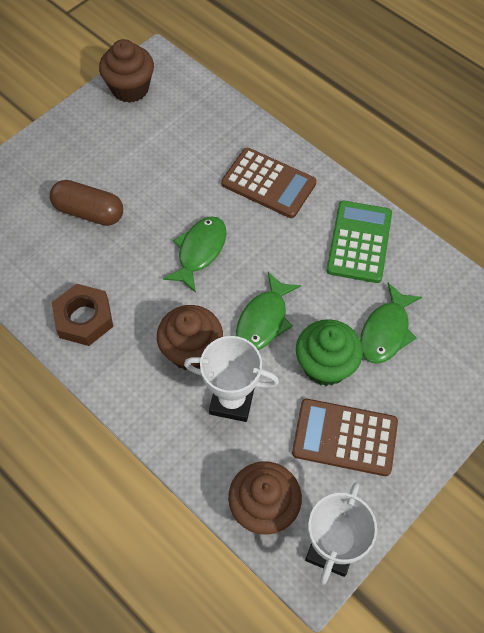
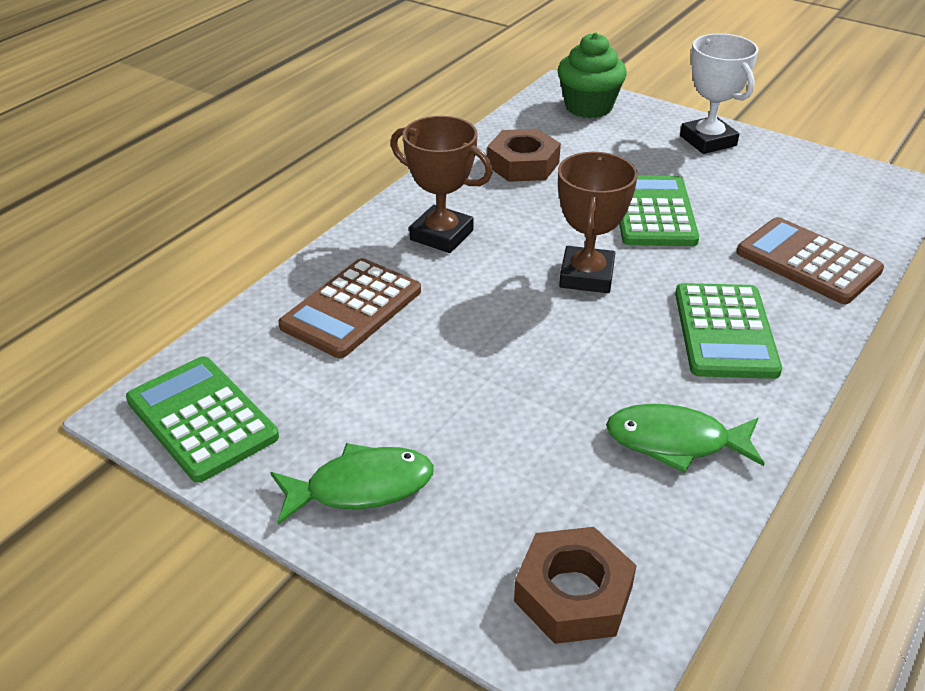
brown capsule: 1 -> 0
brown cupcake: 3 -> 0
brown nut: 1 -> 2
brown trophy: 0 -> 2
green calculator: 1 -> 3
green fish: 3 -> 2
white trophy: 2 -> 1

